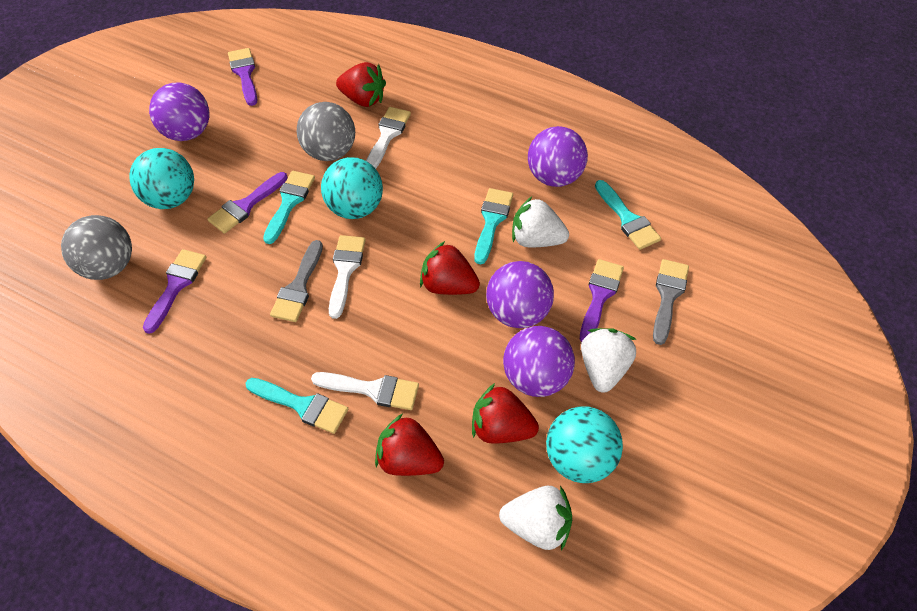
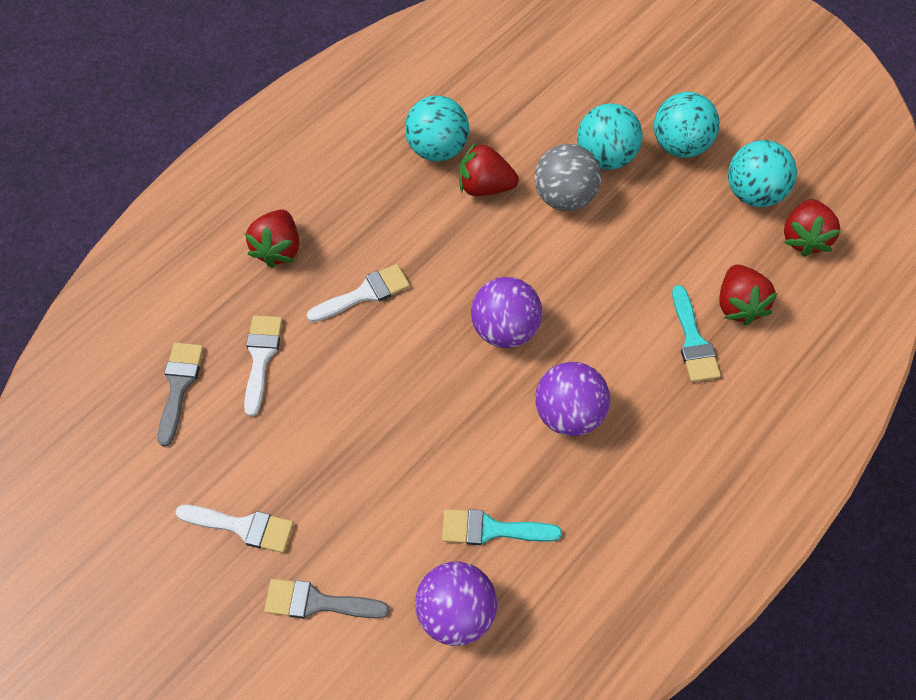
grey ball: 2 -> 1
purple ball: 4 -> 3
purple brush: 4 -> 0
turquoise ball: 3 -> 4
turquoise brush: 4 -> 2
white strawberry: 3 -> 0

